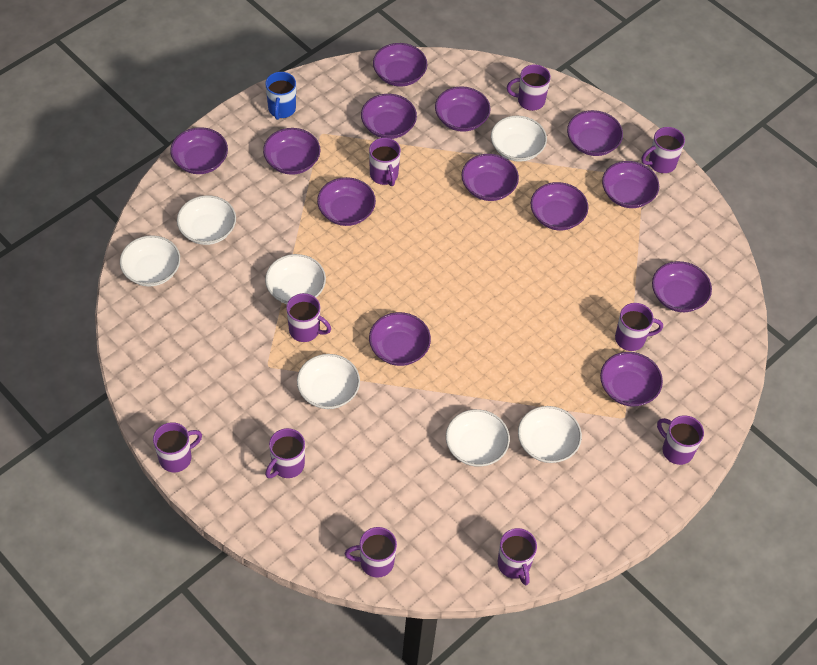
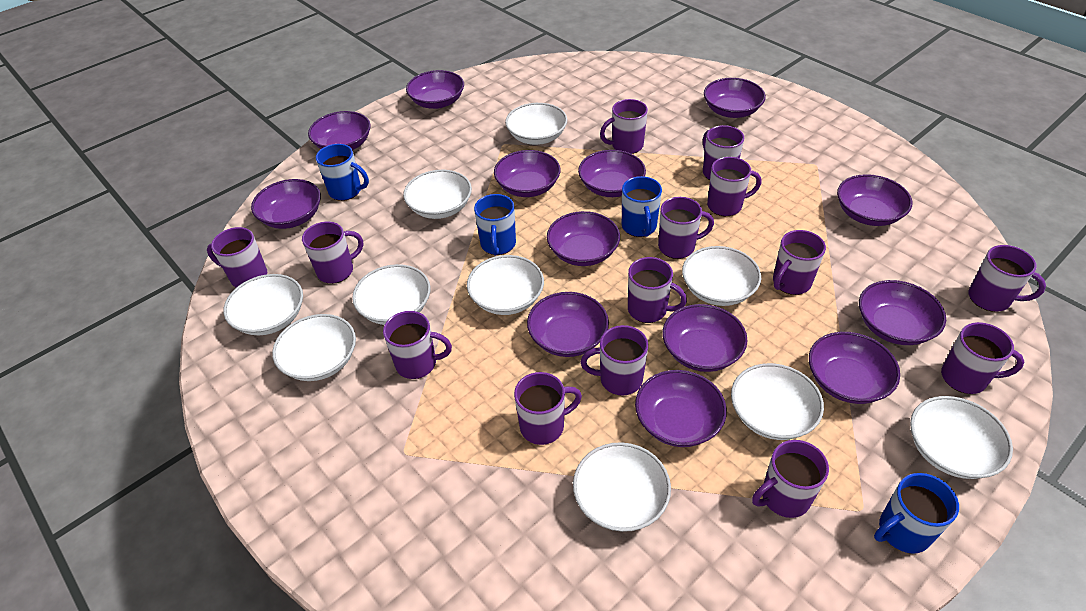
blue mug: 1 -> 4
purple mug: 10 -> 14
white bowl: 7 -> 10

